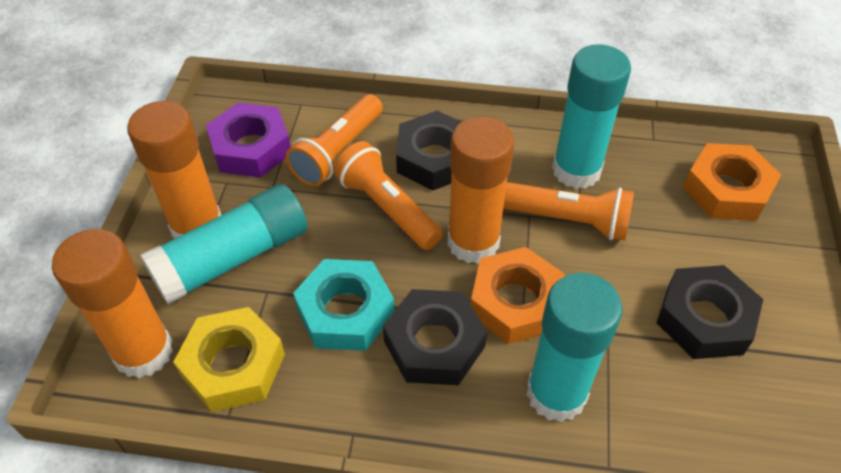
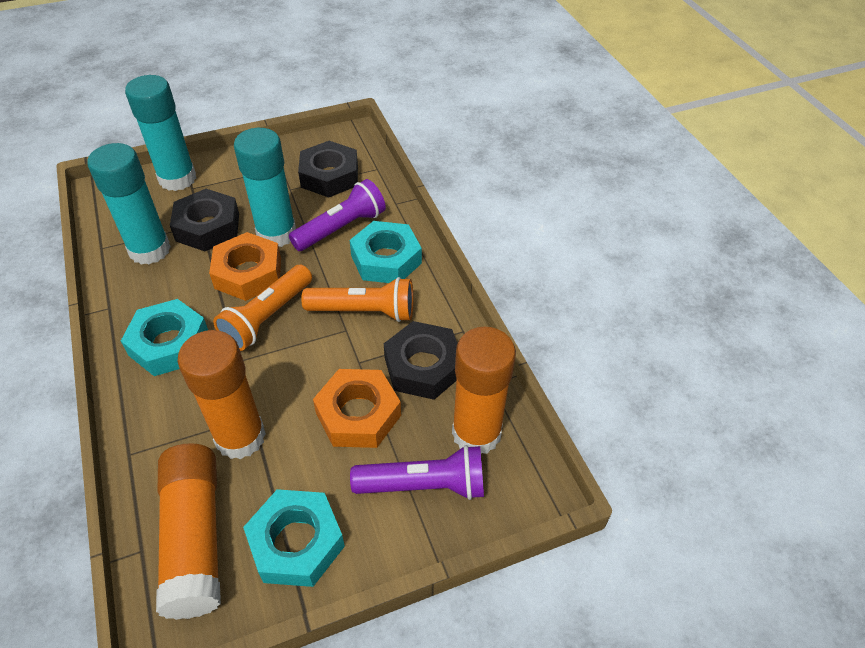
orange flashlight: 3 -> 2
purple flashlight: 0 -> 2
purple nut: 1 -> 0
turquoise nut: 1 -> 3
yellow nut: 1 -> 0

